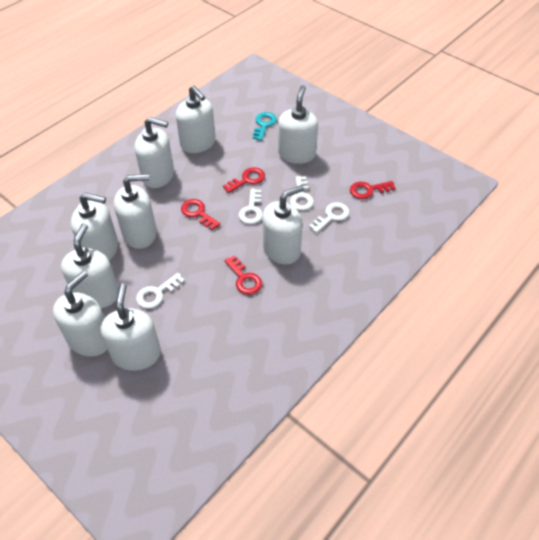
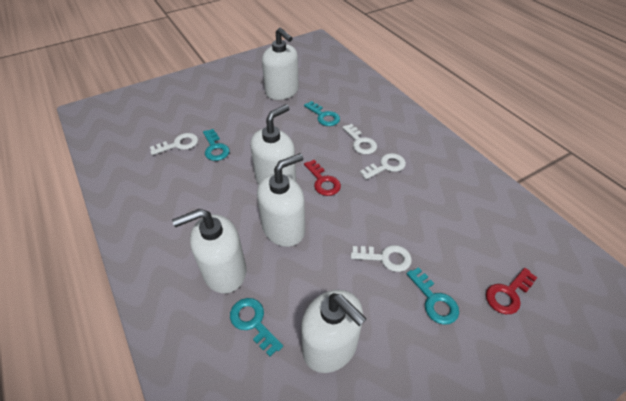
red key: 4 -> 2
turquoise key: 1 -> 4
white soap dispenser: 9 -> 5

